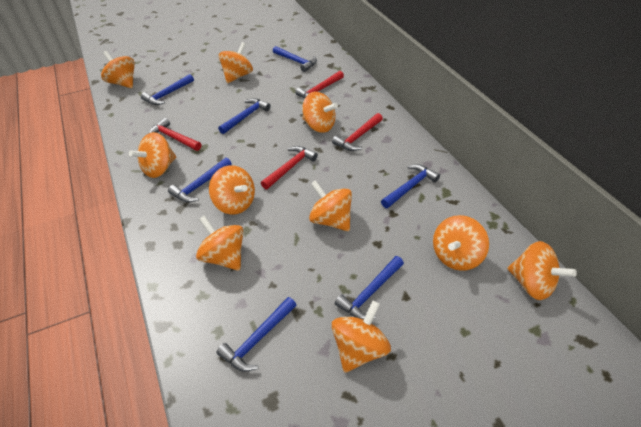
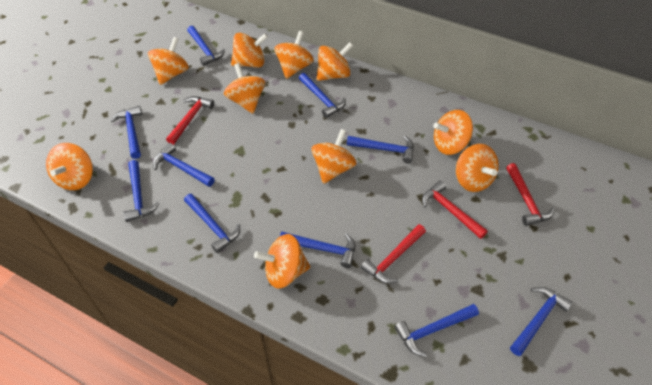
blue hammer: 7 -> 10

